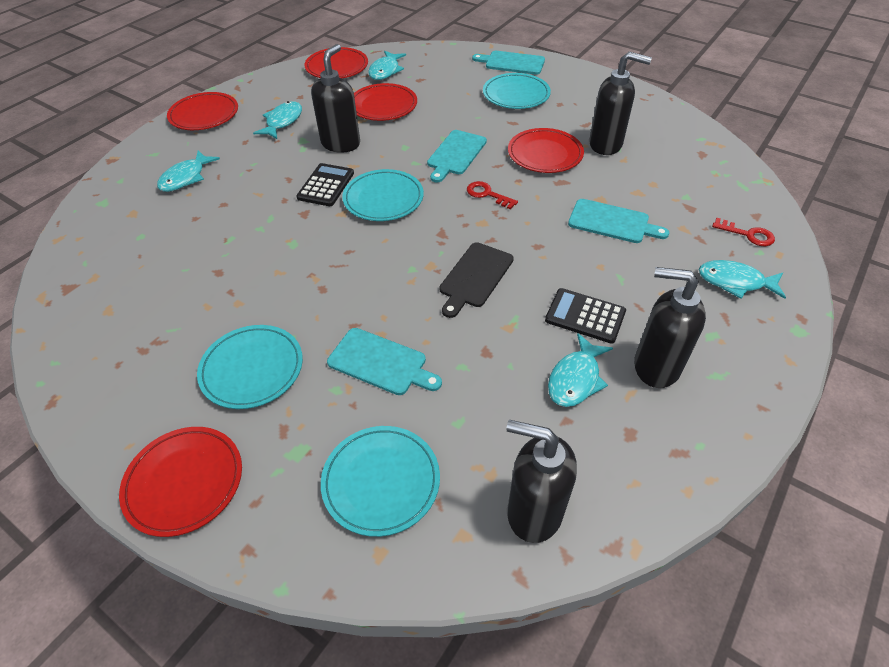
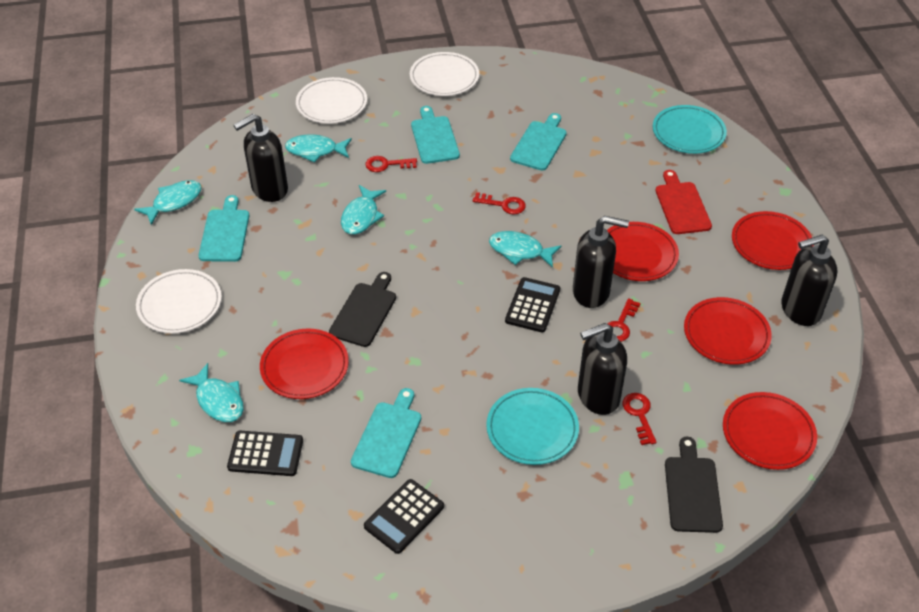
black calculator: 2 -> 3
black cutting board: 1 -> 2
red cutting board: 0 -> 1
red key: 2 -> 4
turquoise plate: 4 -> 2
white plate: 0 -> 3

